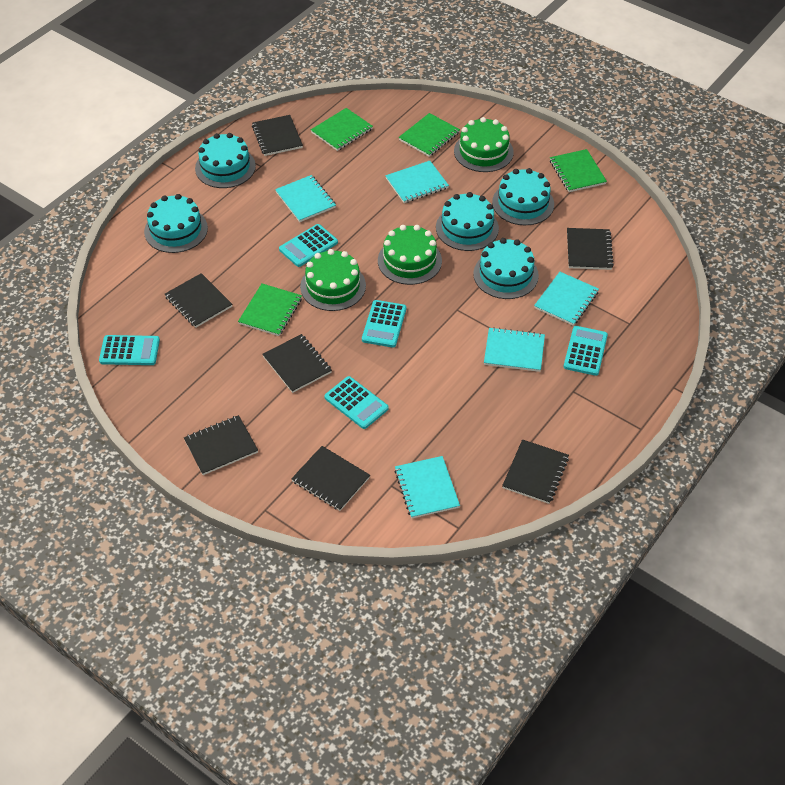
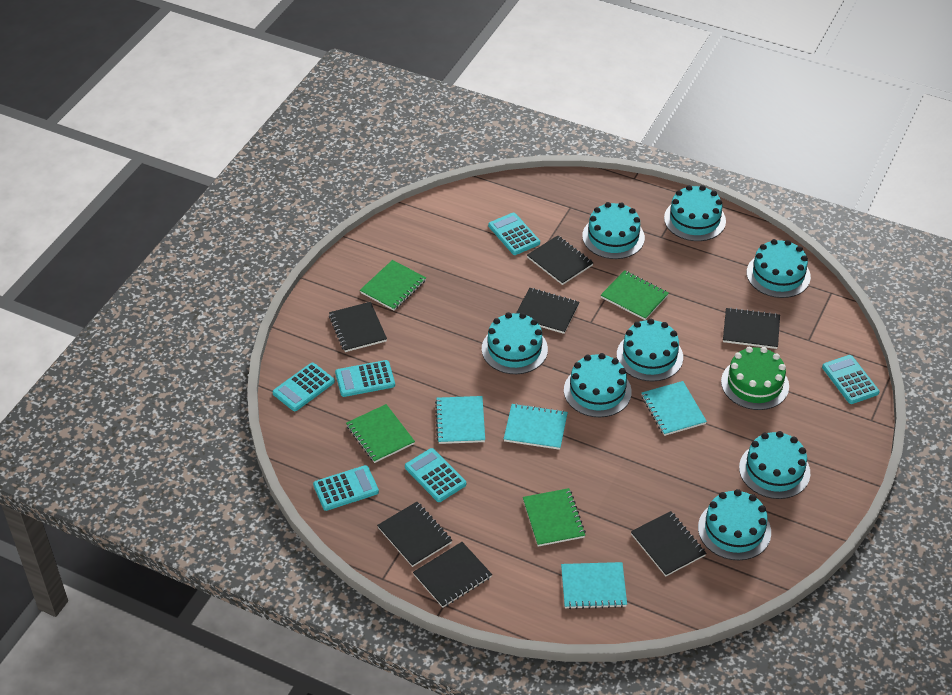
green cake: 3 -> 1
turquoise cake: 5 -> 8
turquoise calculator: 5 -> 6
turquoise notebook: 5 -> 4

